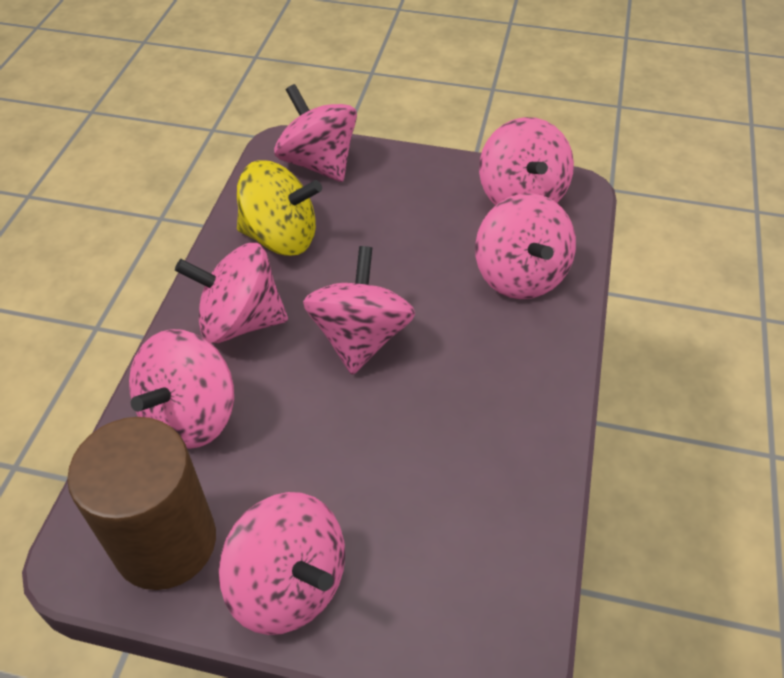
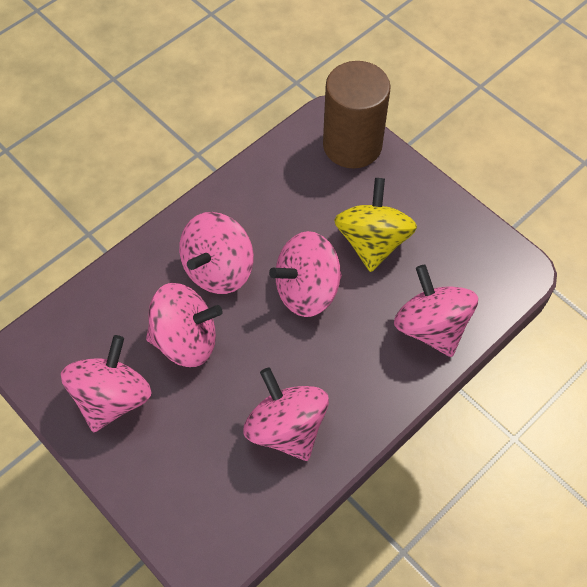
pink spinning top: 7 -> 6

